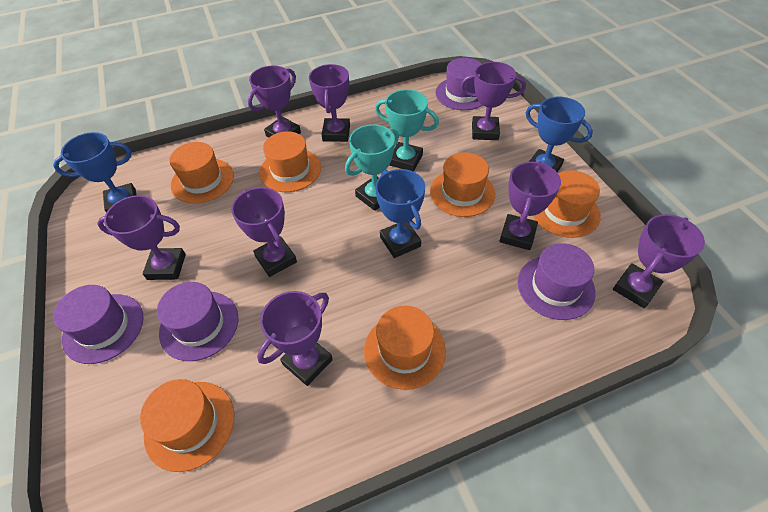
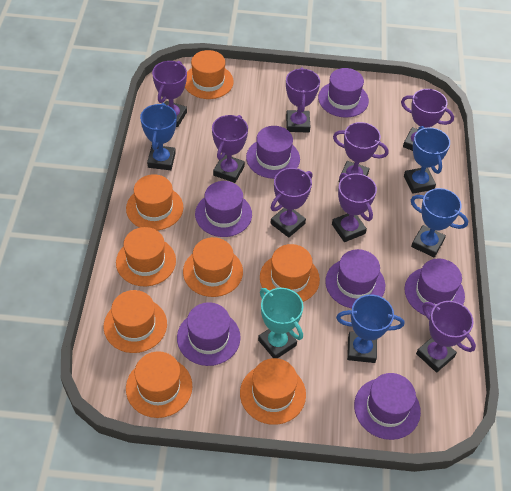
blue trophy: 3 -> 4
orange hat: 6 -> 8
purple hat: 4 -> 7
turquoise trophy: 2 -> 1

